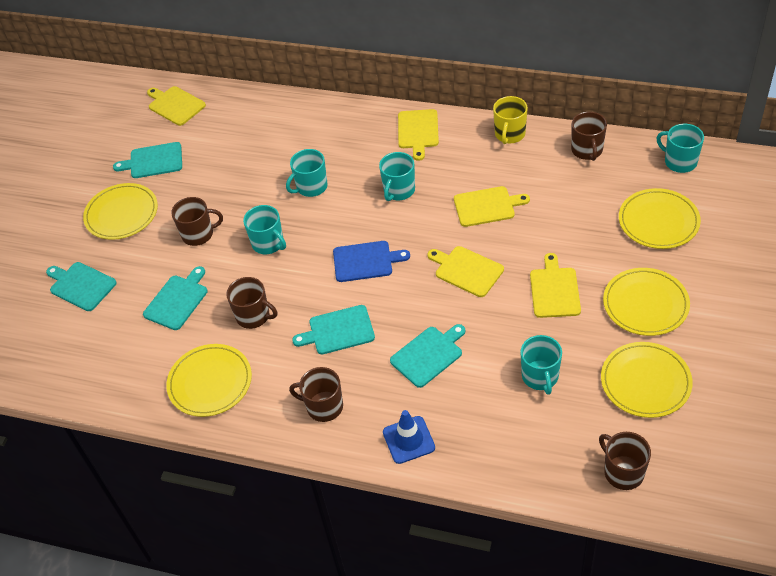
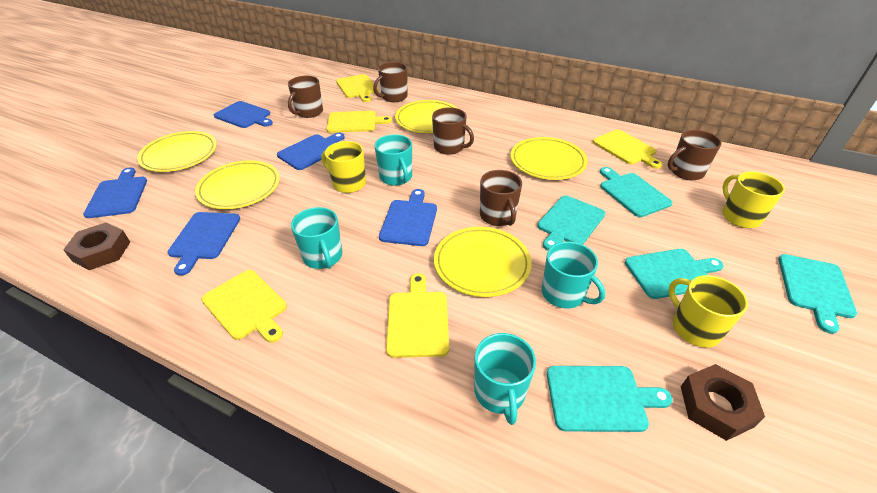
blue cutting board: 1 -> 5
blue traffic cone: 1 -> 0
brown nut: 0 -> 2
turquoise mug: 5 -> 4
yellow mug: 1 -> 3

